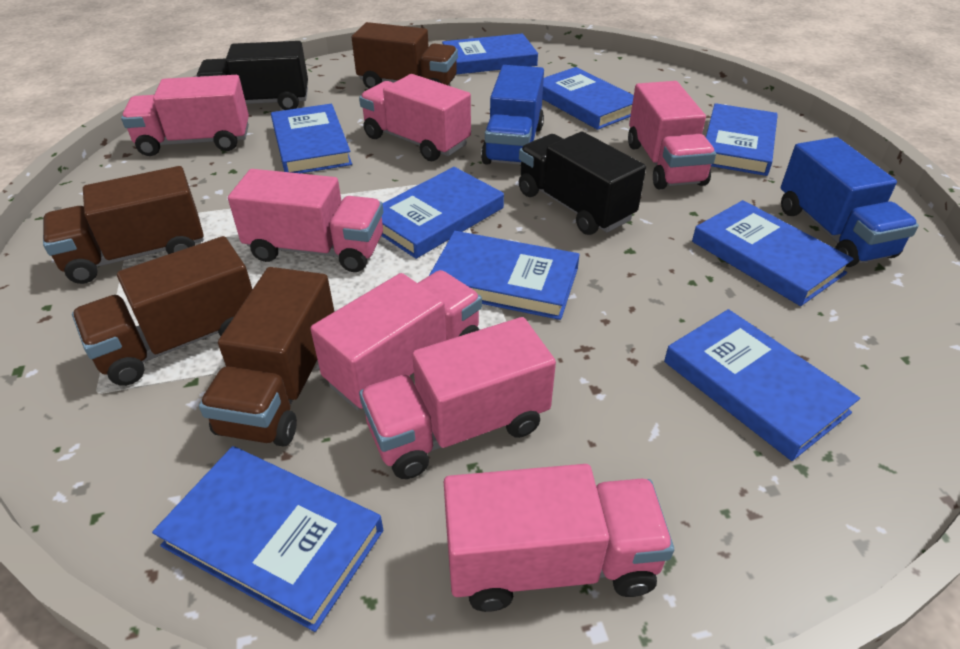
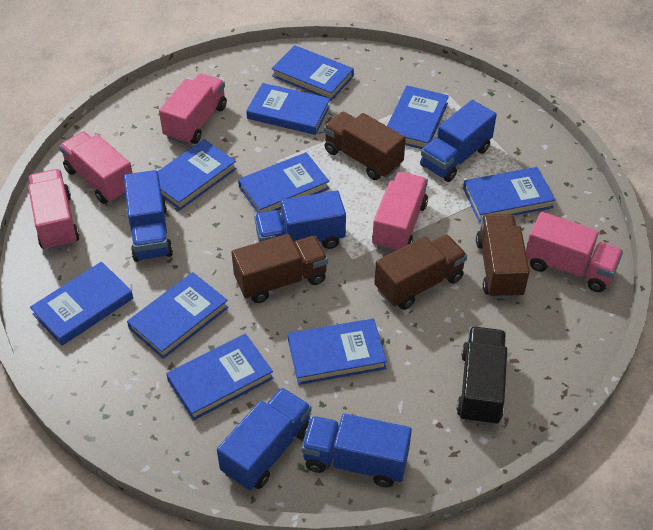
black truck: 2 -> 1
blue book: 9 -> 10
blue truck: 2 -> 5
pink truck: 7 -> 5

